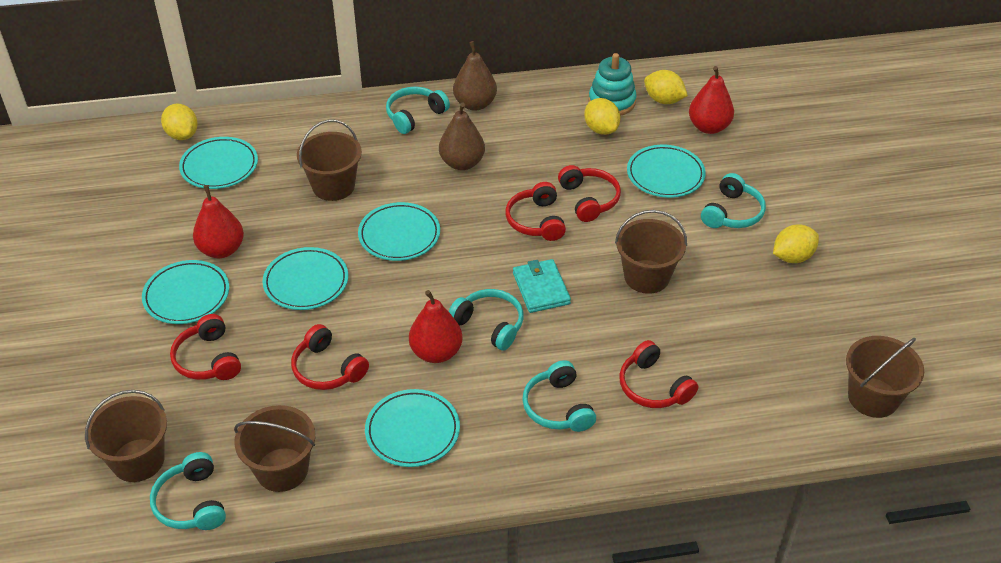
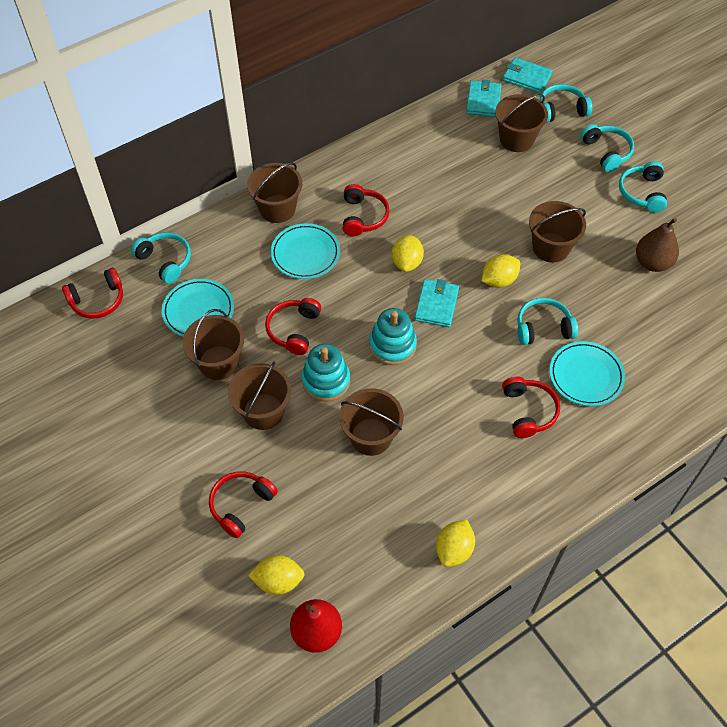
brown bucket: 5 -> 6
brown pear: 2 -> 1
red pear: 3 -> 1
turquoise plate: 6 -> 3
turquoise stacking toy: 1 -> 2
turquoise wallet: 1 -> 3

